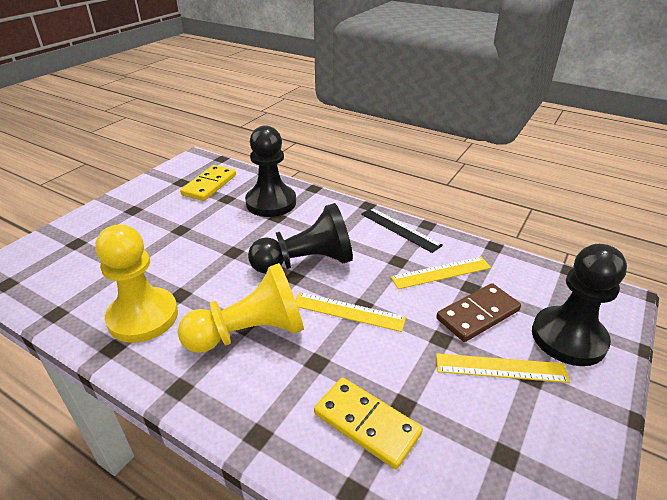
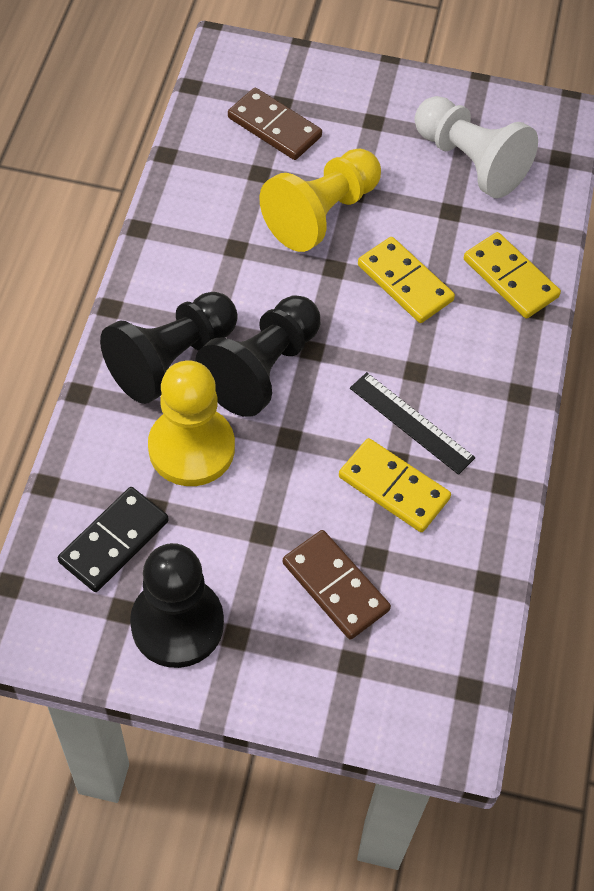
black domino: 0 -> 1
brown domino: 1 -> 2
white pawn: 0 -> 1
yellow domino: 2 -> 3
yellow ruler: 3 -> 0

